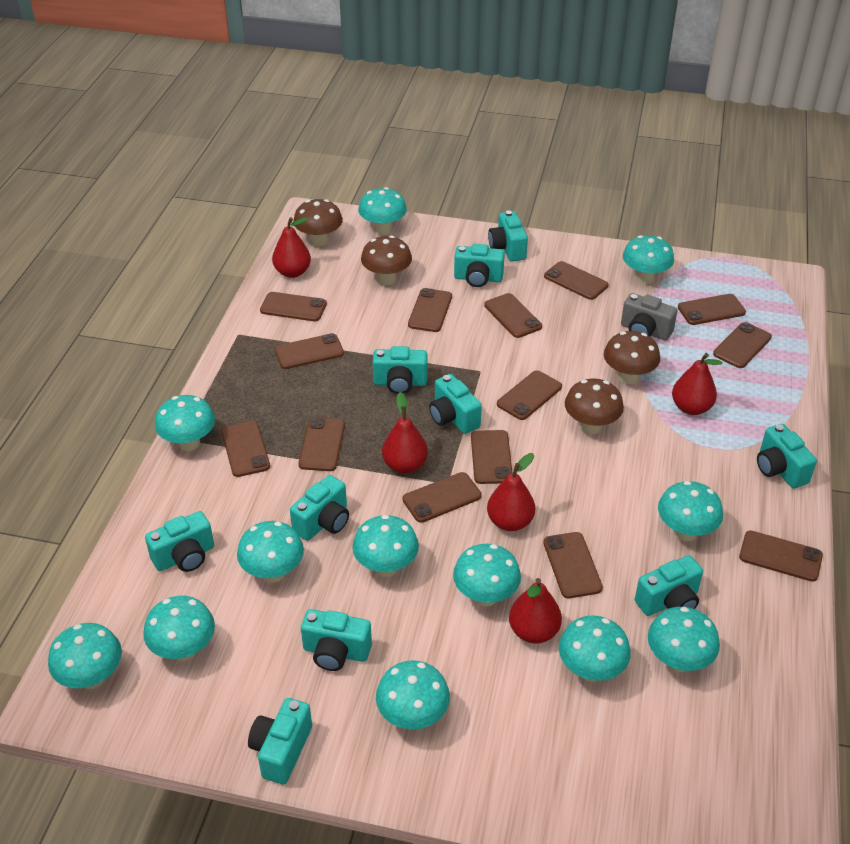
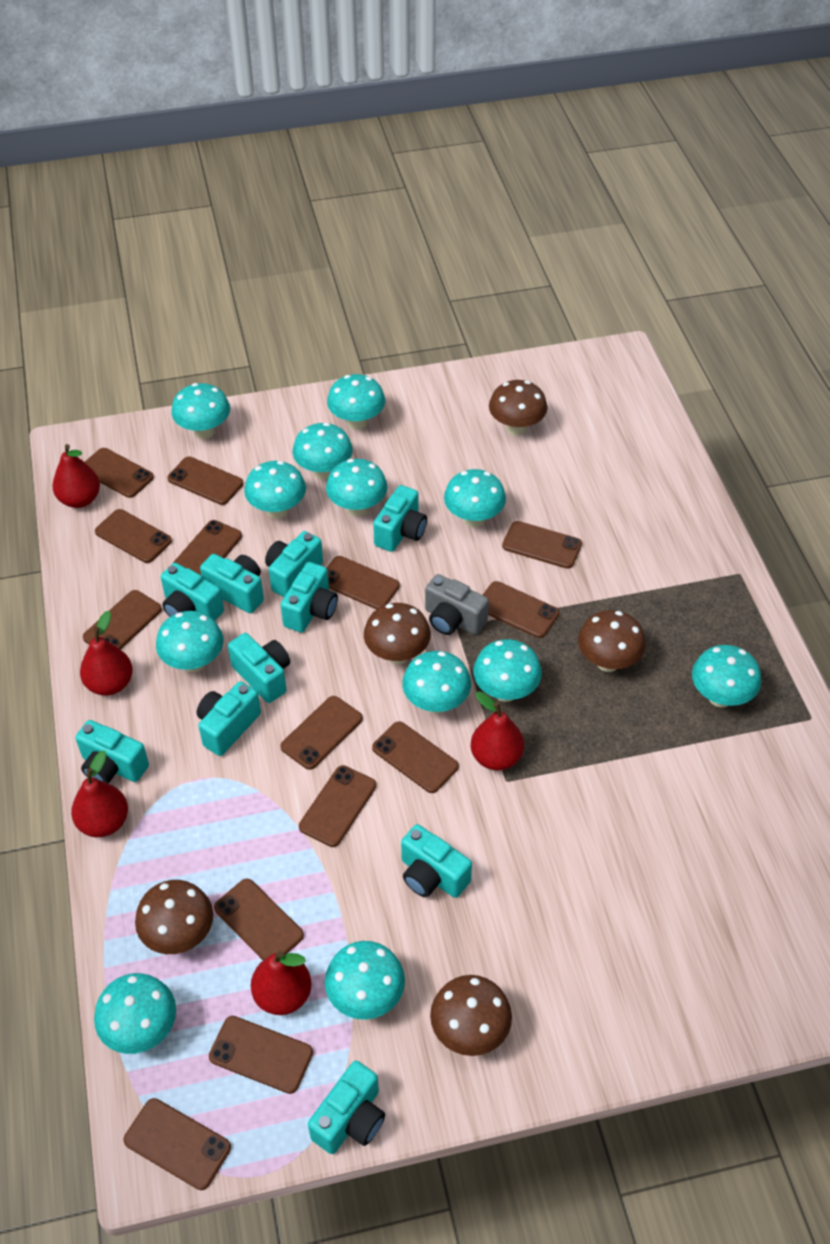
brown mushroom: 4 -> 5

